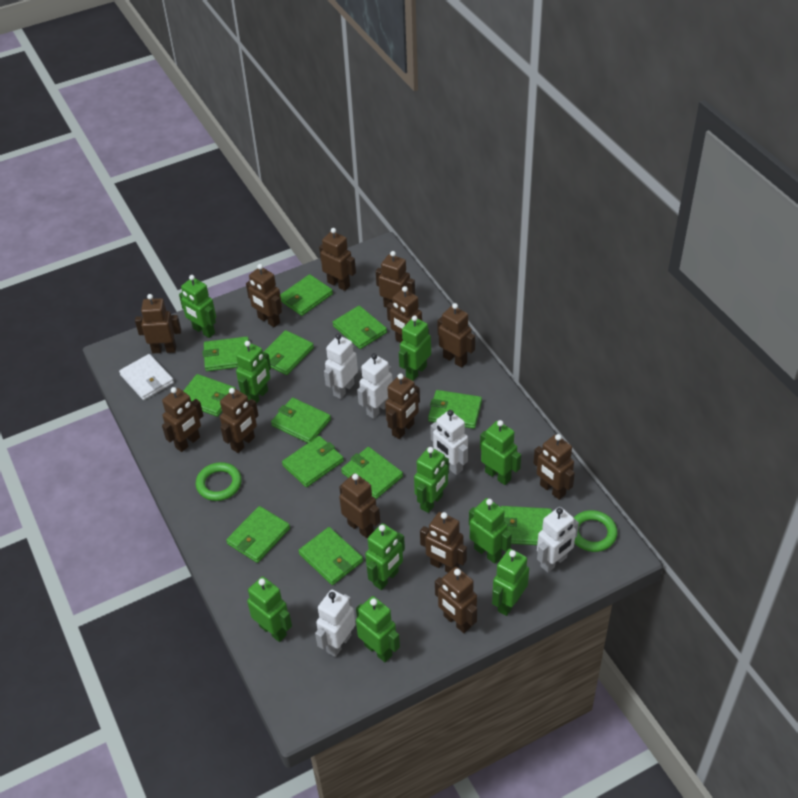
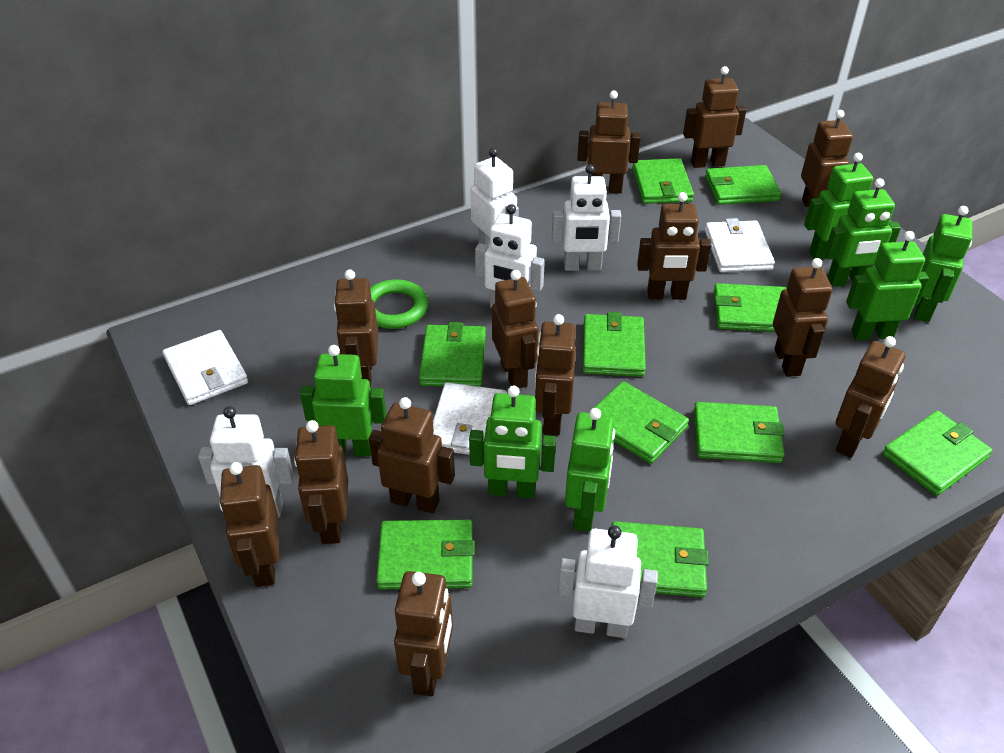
green ring: 2 -> 1
green robot: 10 -> 7
green wallet: 12 -> 10
white wallet: 1 -> 3

